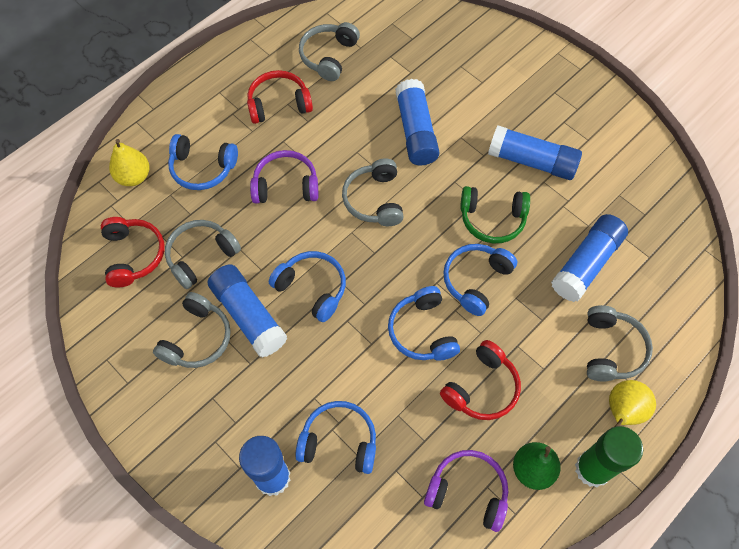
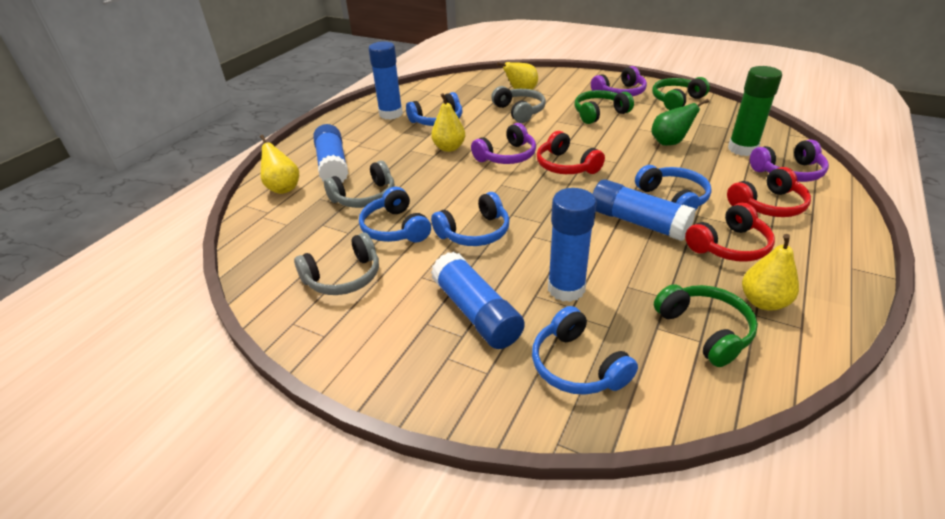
green headphones: 1 -> 3
grey headphones: 5 -> 3
purple headphones: 2 -> 3
yellow pear: 2 -> 4

